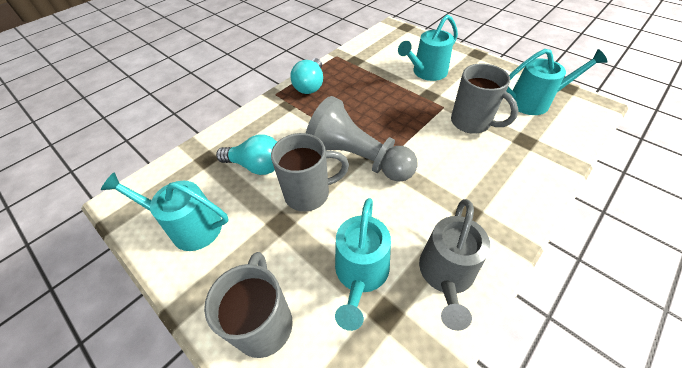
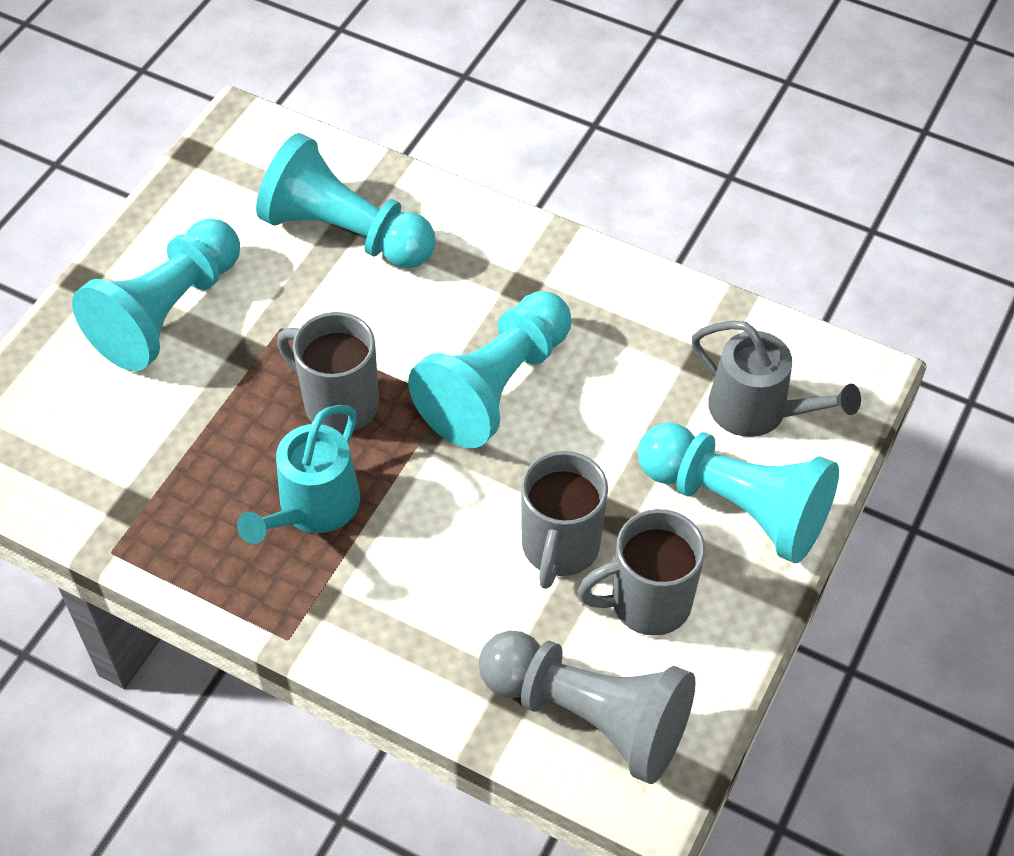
turquoise light bulb: 2 -> 0
turquoise pawn: 0 -> 4
turquoise watering can: 4 -> 1

